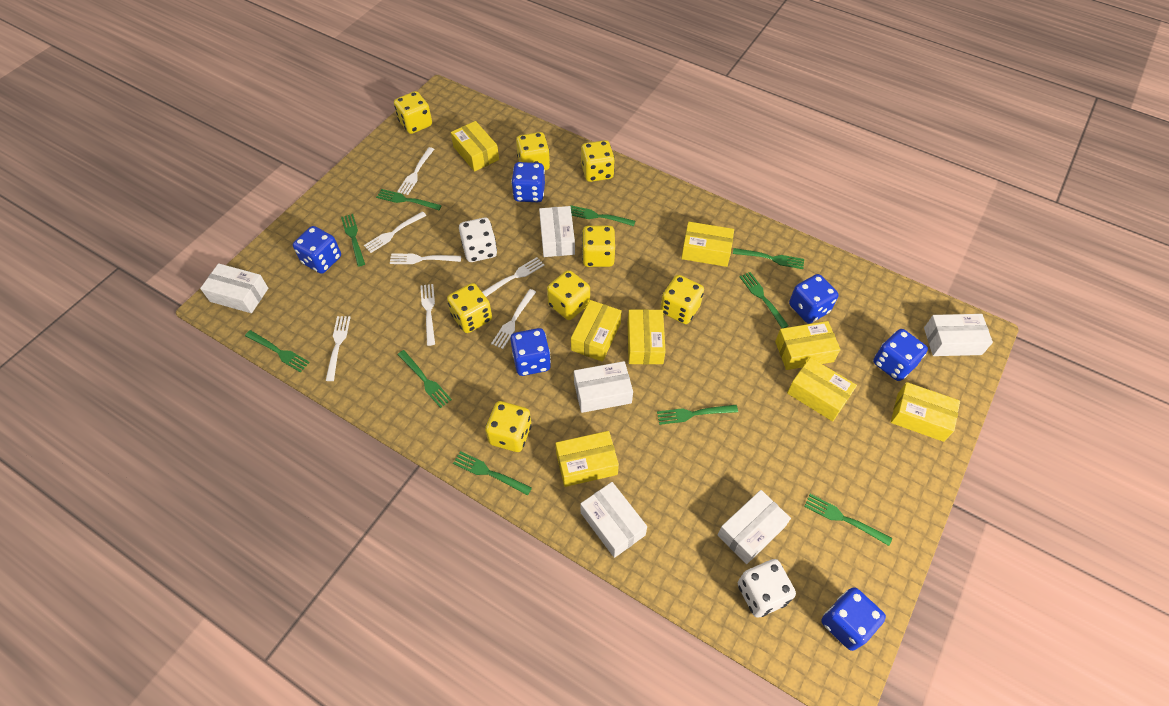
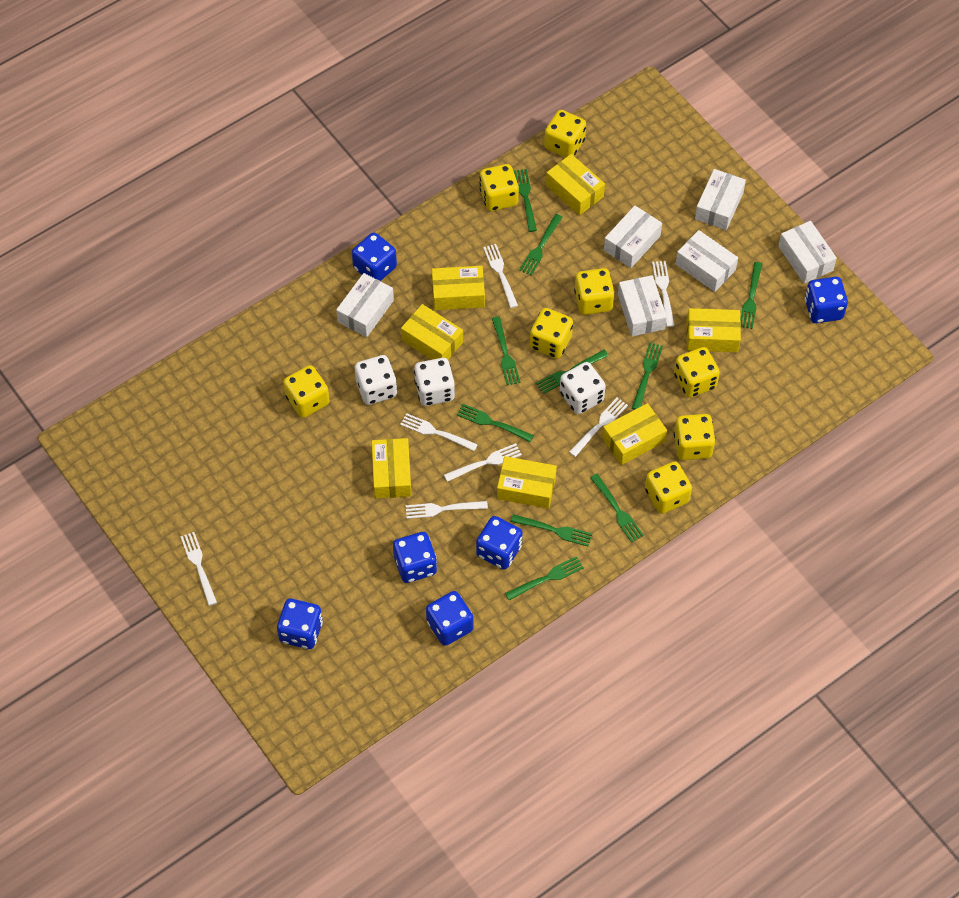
white dice: 2 -> 3
yellow box: 8 -> 7

